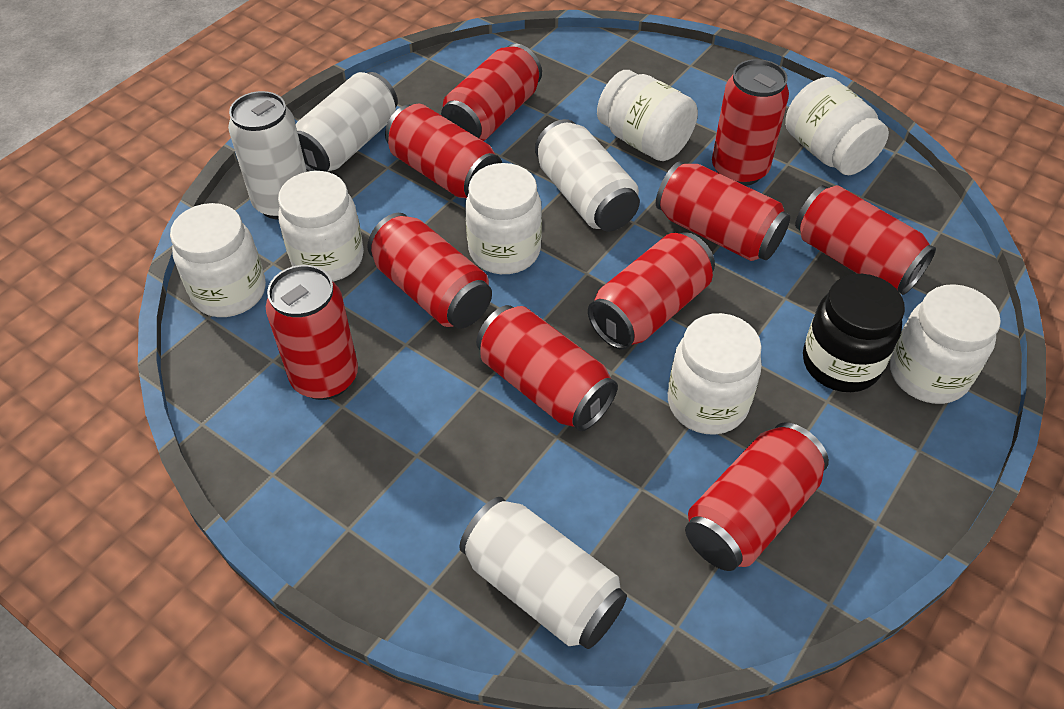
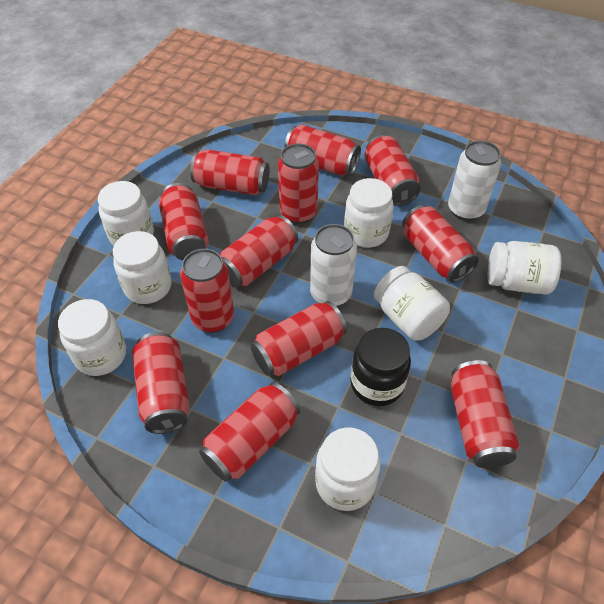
red can: 10 -> 12
white can: 4 -> 2

